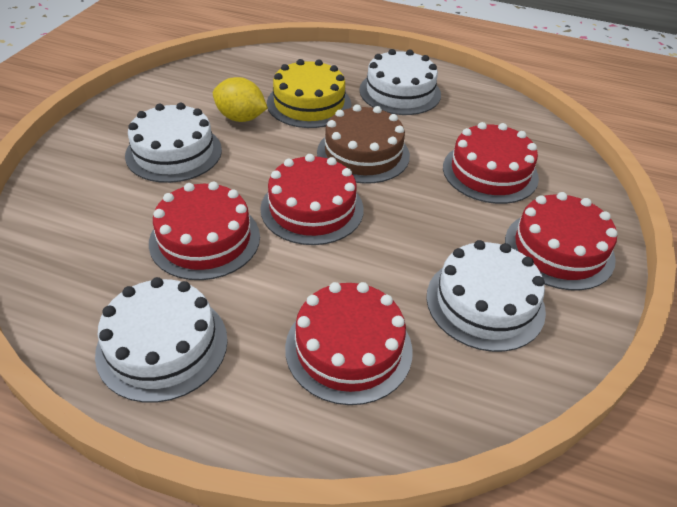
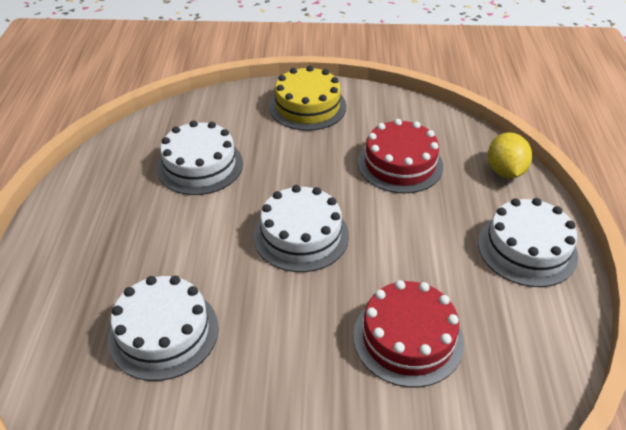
brown cake: 1 -> 0
red cake: 5 -> 2

